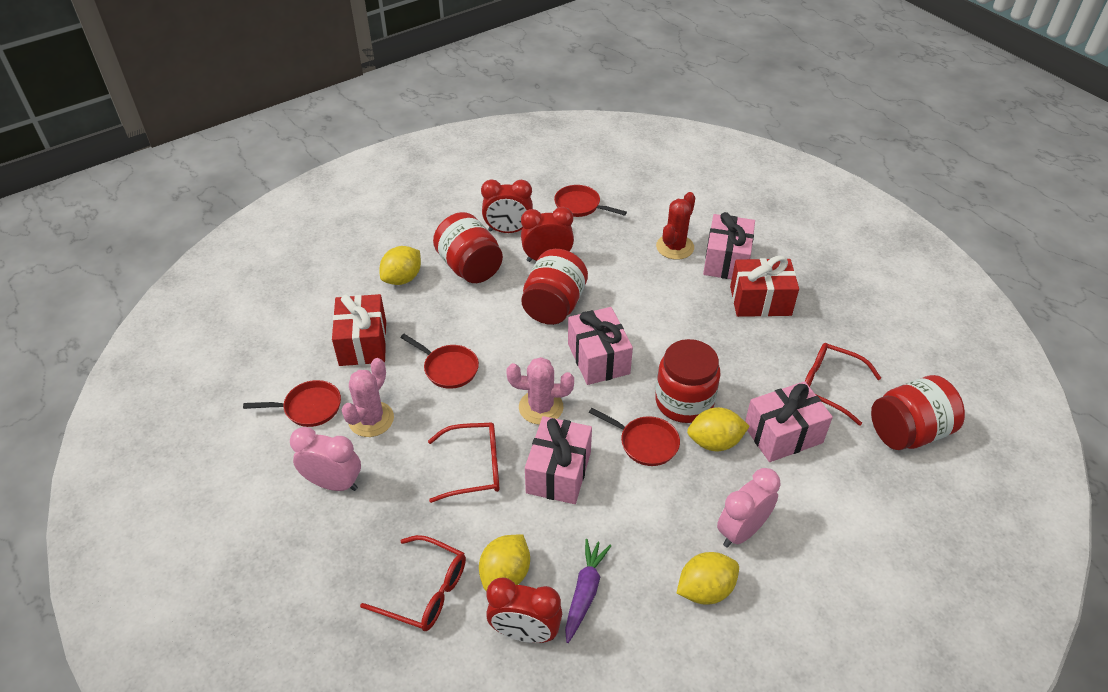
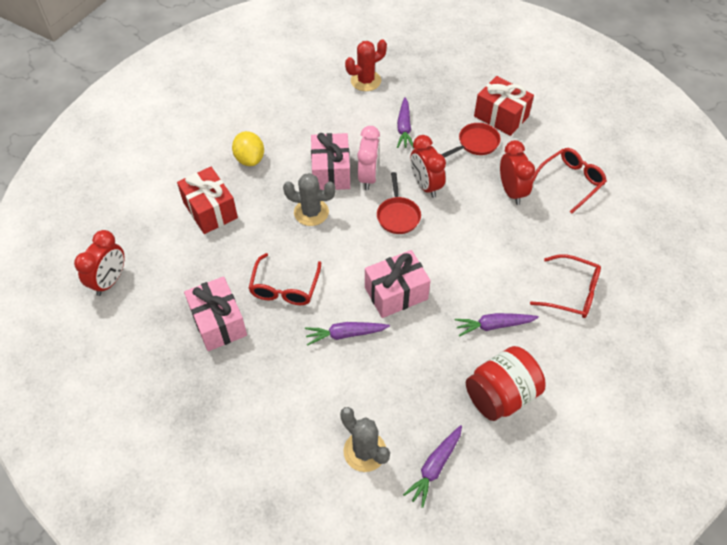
grey cactus: 0 -> 2
pink cactus: 2 -> 0
pink clock: 2 -> 1
pink gift: 4 -> 3
purple carrot: 1 -> 4
red jar: 4 -> 1
red pan: 4 -> 2
yellow lemon: 4 -> 1

